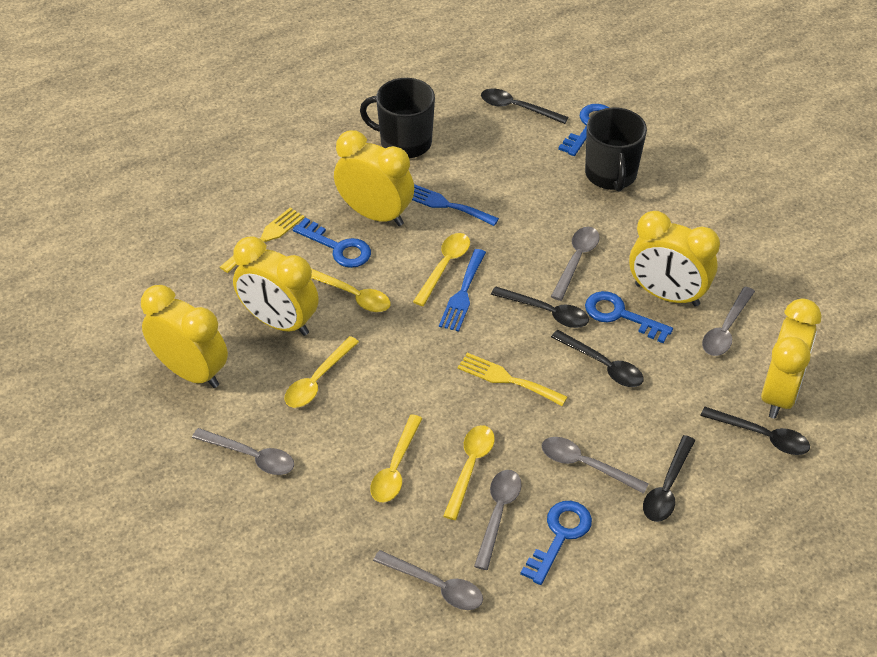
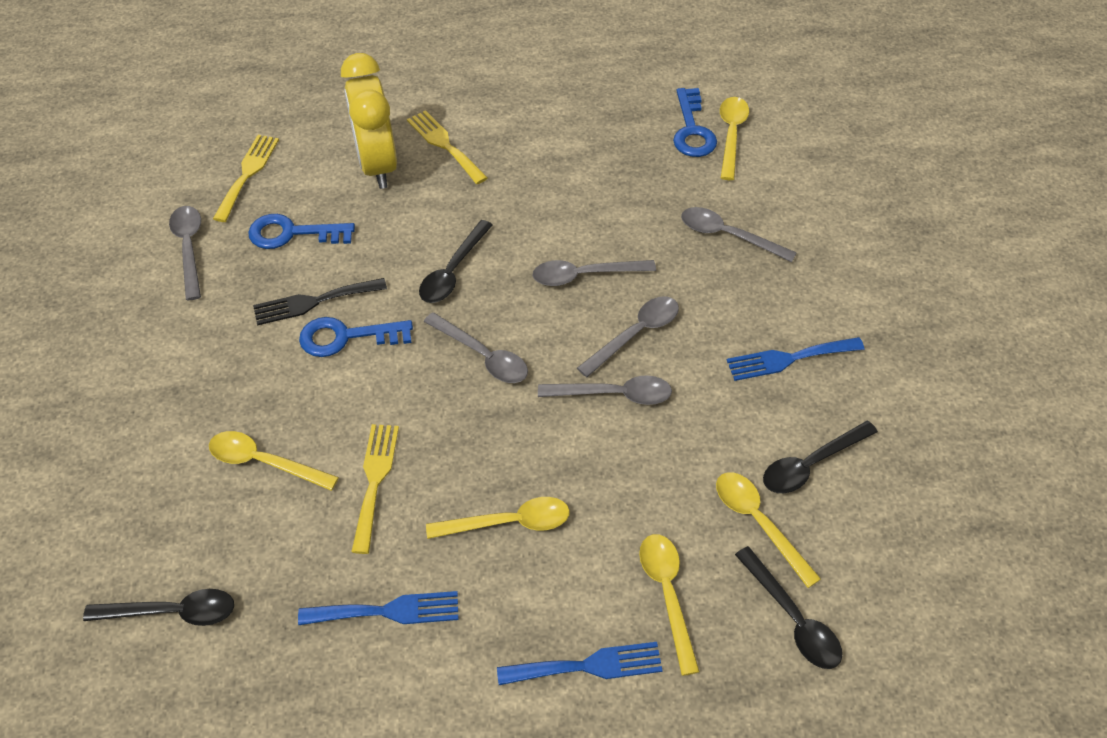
black fork: 0 -> 1
black mug: 2 -> 0
black spoon: 5 -> 4
blue fork: 2 -> 3
blue key: 4 -> 3
yellow clock: 5 -> 1
yellow fork: 2 -> 3

